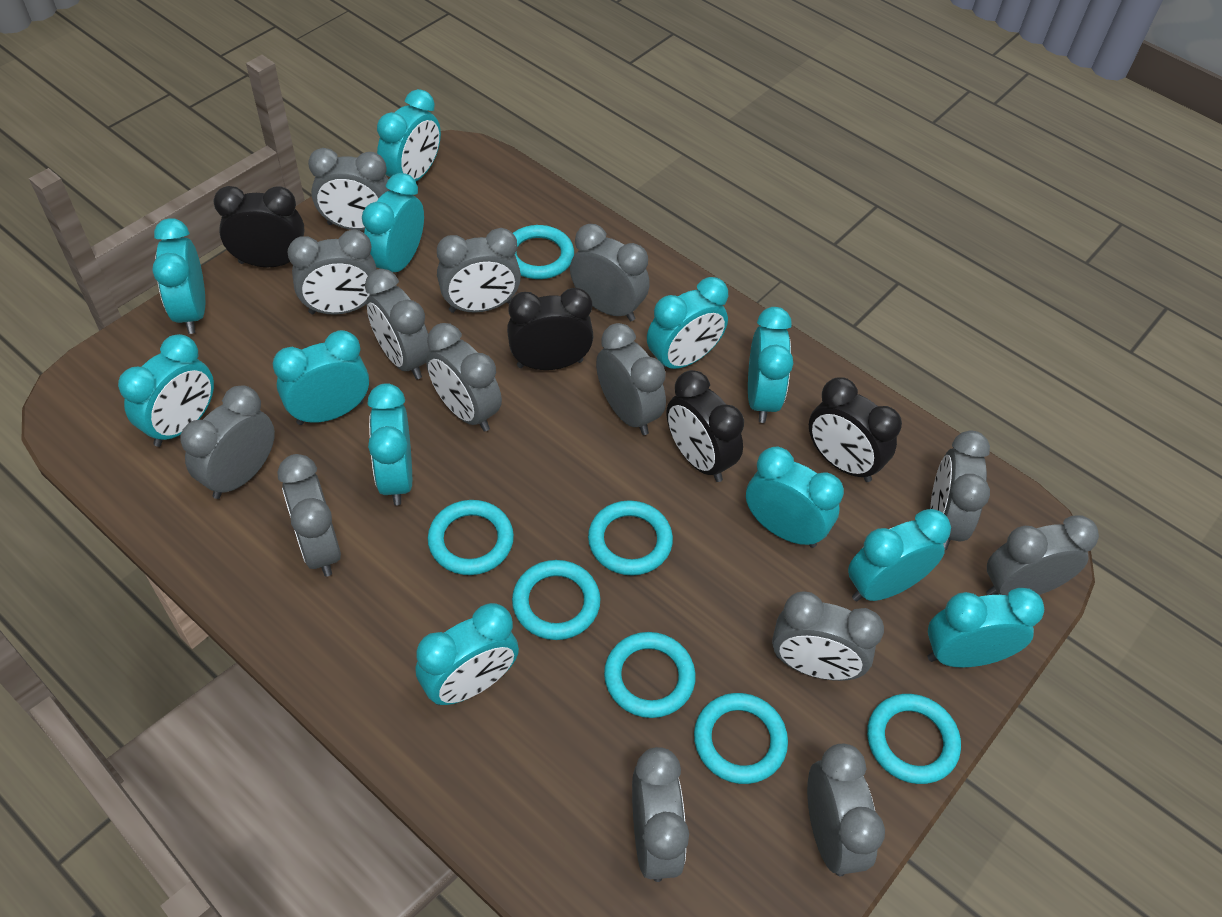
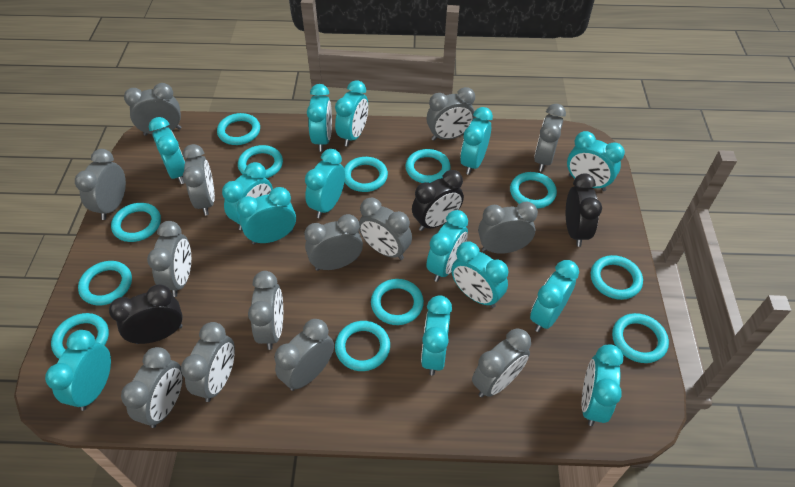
black clock: 4 -> 3
turquoise clock: 12 -> 14
turquoise ring: 7 -> 12

